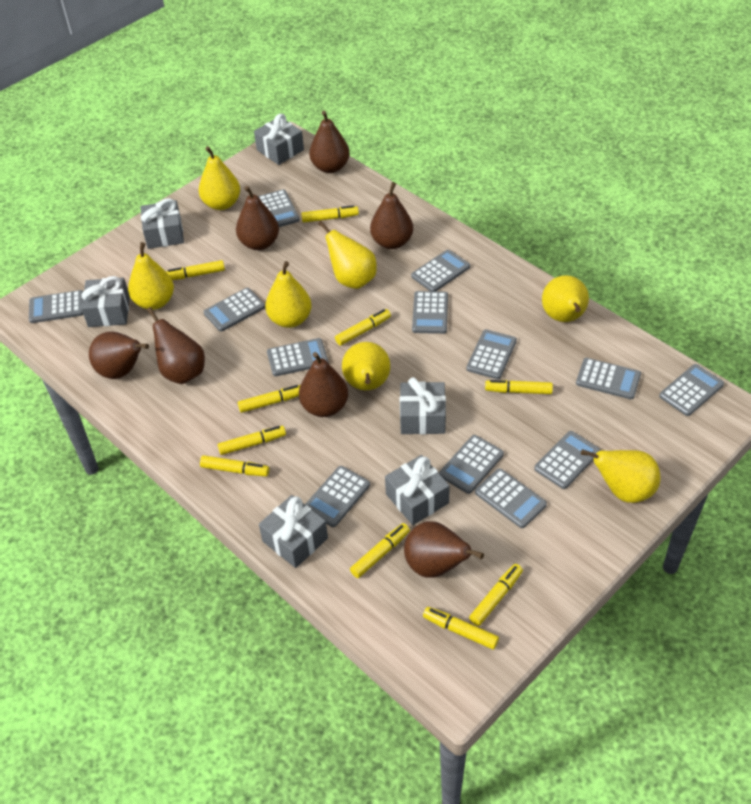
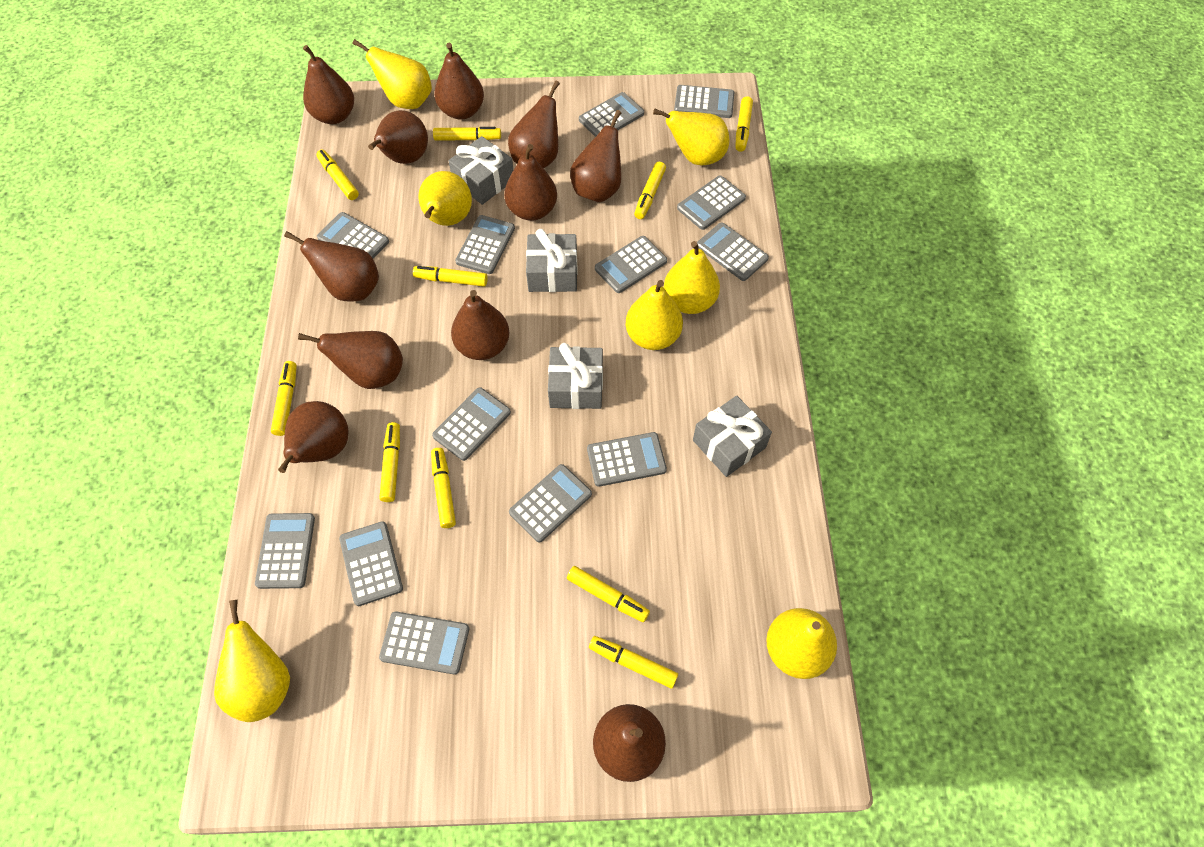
brown pear: 7 -> 11
grey gift: 6 -> 4

